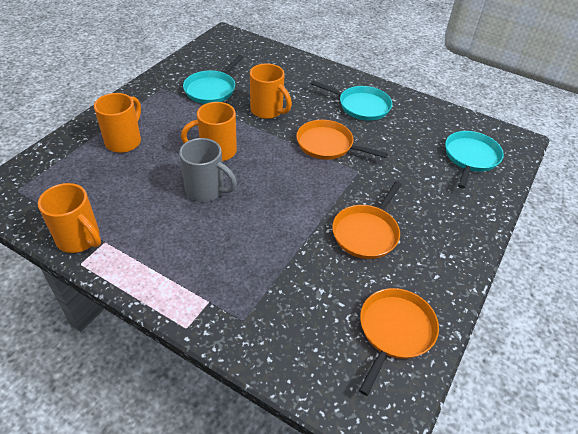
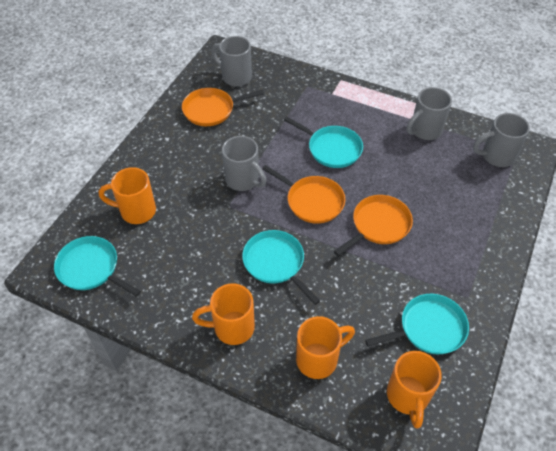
grey mug: 1 -> 4
turquoise pan: 3 -> 4

